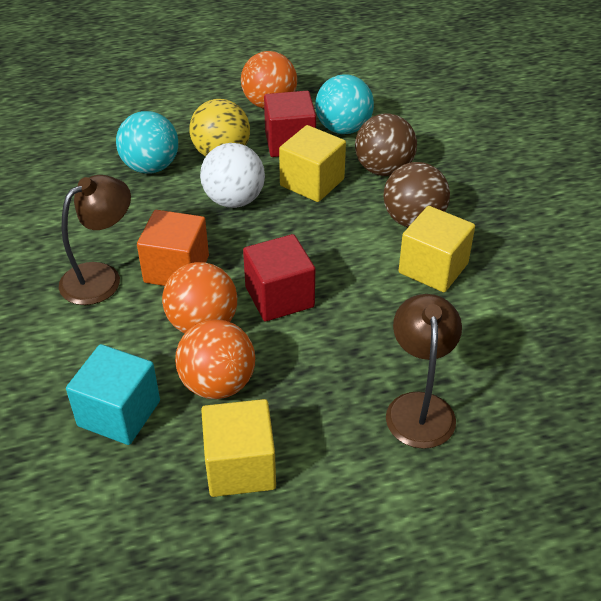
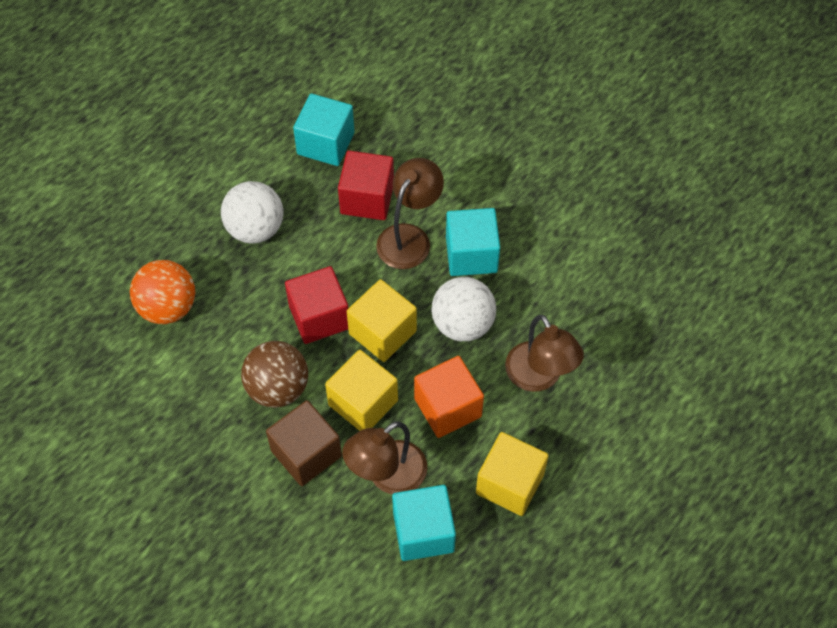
brown ball: 2 -> 1
brown cube: 0 -> 1
brown lamp: 2 -> 3
orange ball: 3 -> 1
turquoise ball: 2 -> 0
turquoise cube: 1 -> 3
white ball: 1 -> 2
yellow ball: 1 -> 0

